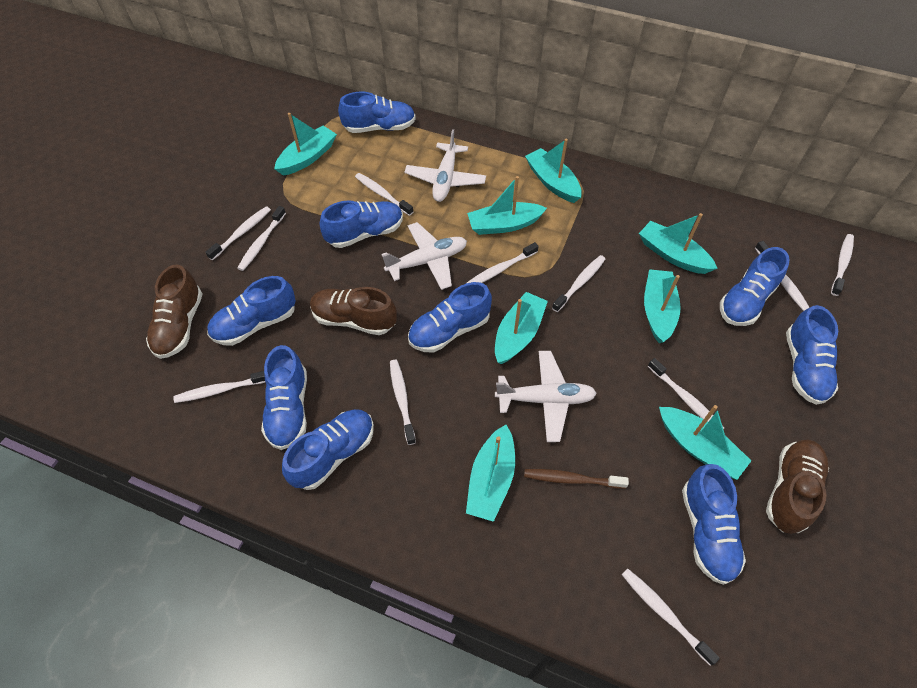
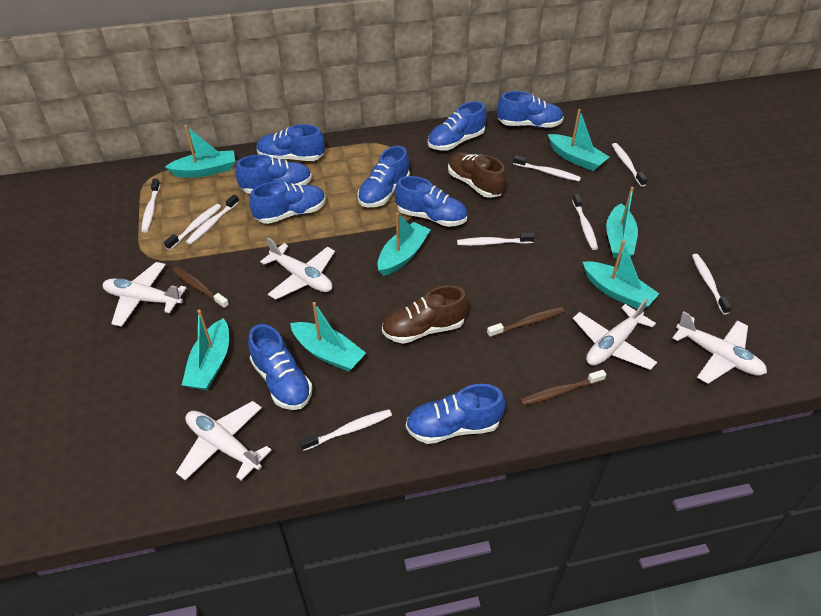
brown shoe: 3 -> 2
brown toothbrush: 1 -> 3
turquoise boat: 8 -> 7
white plane: 3 -> 5
white toothbrush: 11 -> 9

